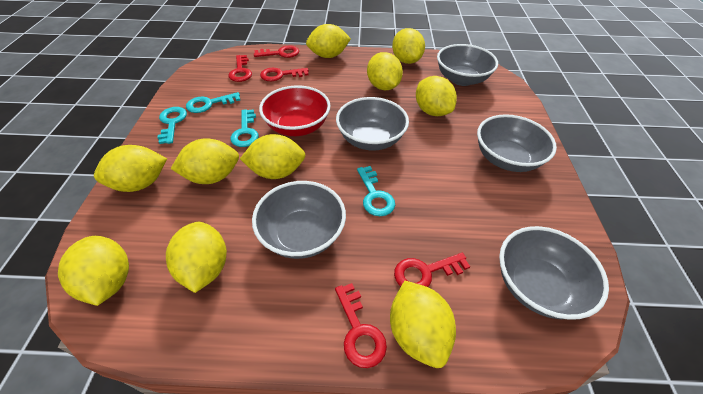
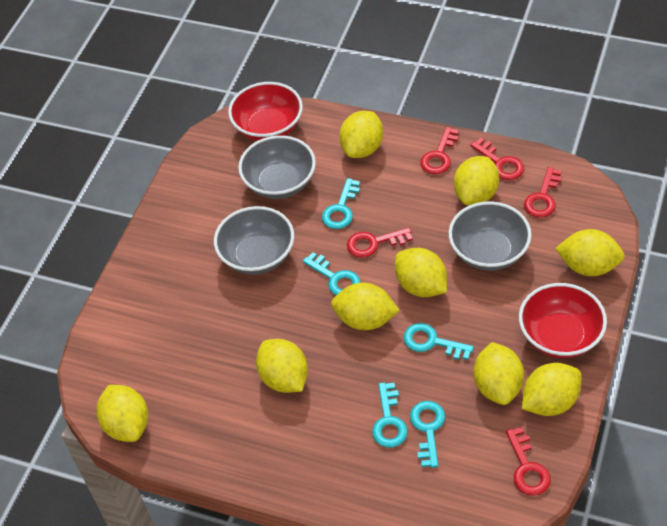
grey bowl: 5 -> 3
red bowl: 1 -> 2
turquoise key: 4 -> 5
yellow lemon: 10 -> 9

